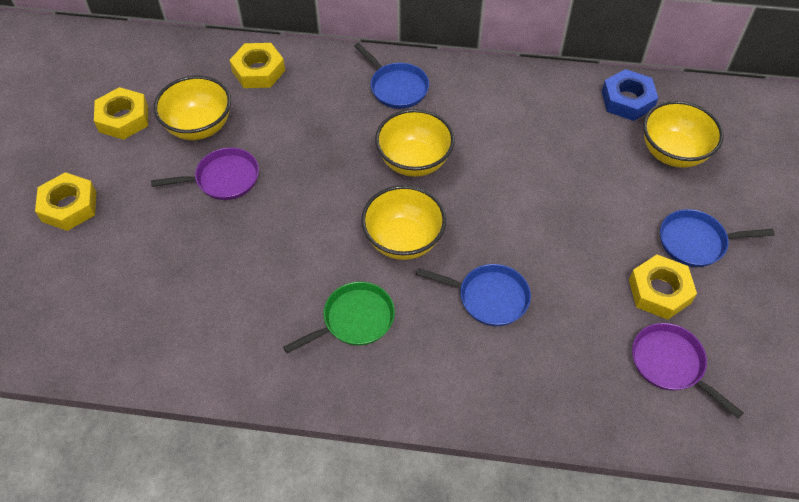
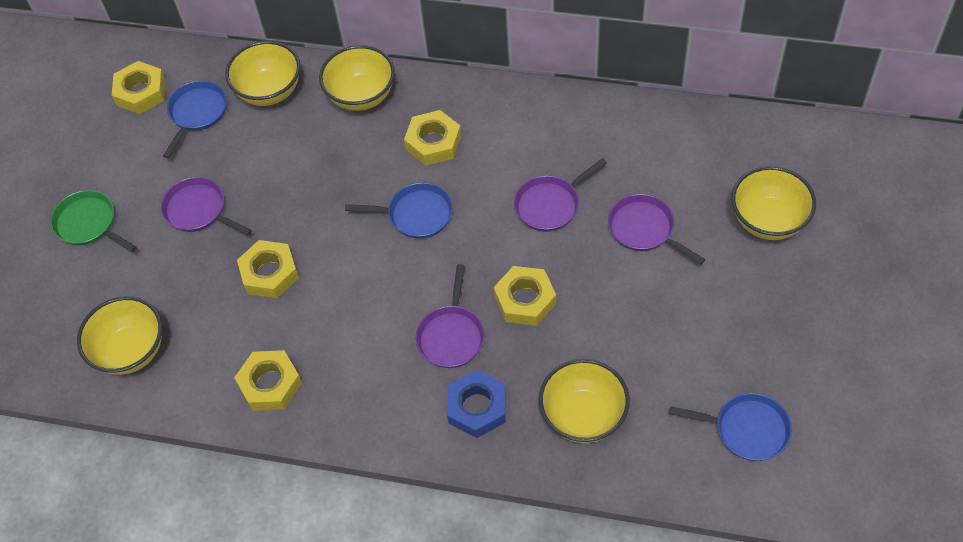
purple pan: 2 -> 4
yellow bowl: 4 -> 5
yellow nut: 4 -> 5

